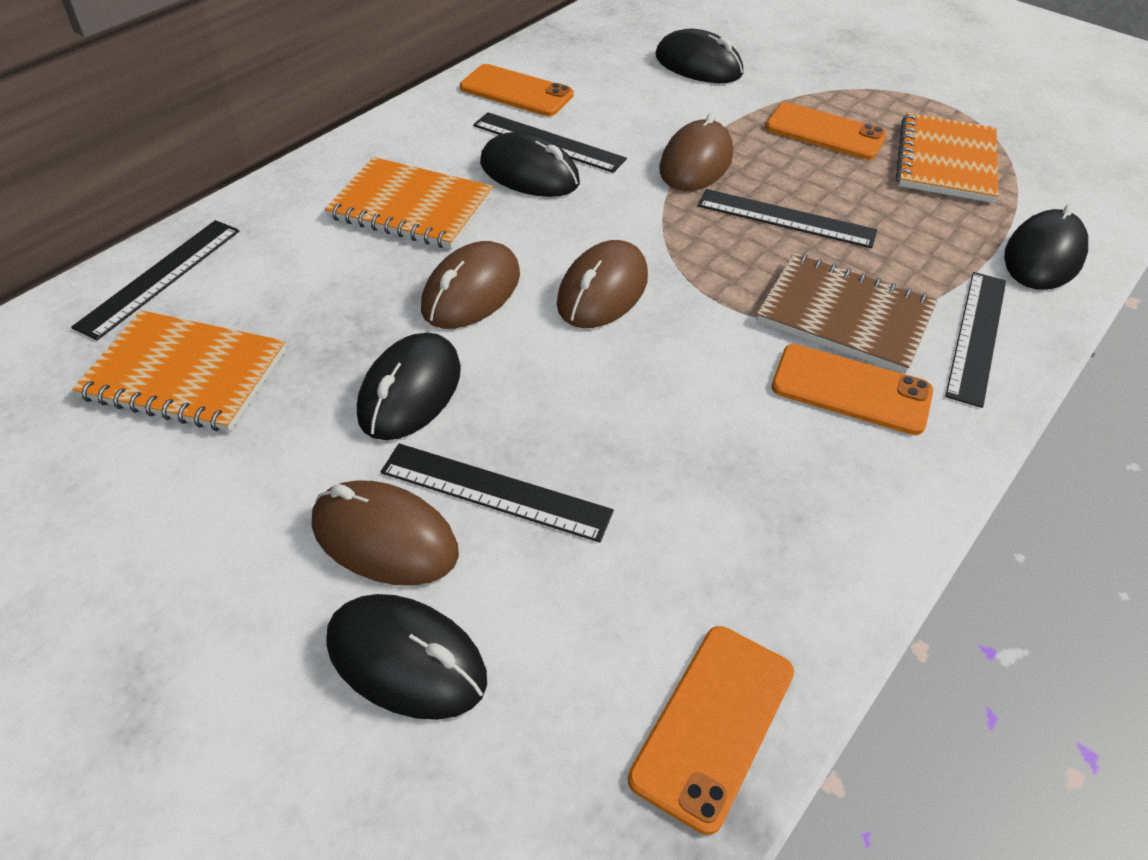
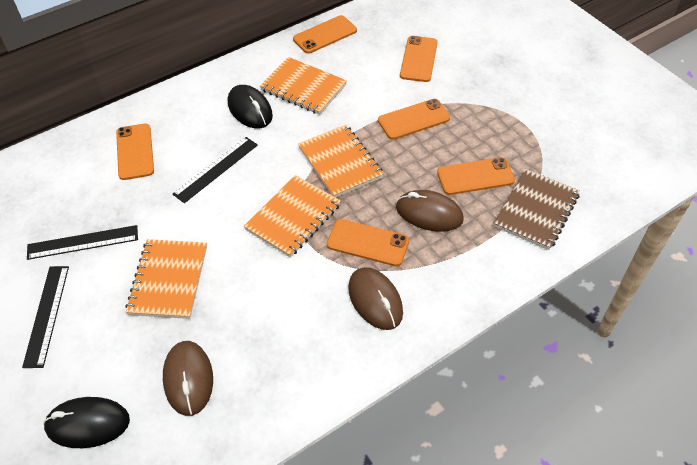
black mouse: 5 -> 2
black ruler: 5 -> 3
brown mouse: 4 -> 3
orange notebook: 3 -> 4
orange phone: 4 -> 6

